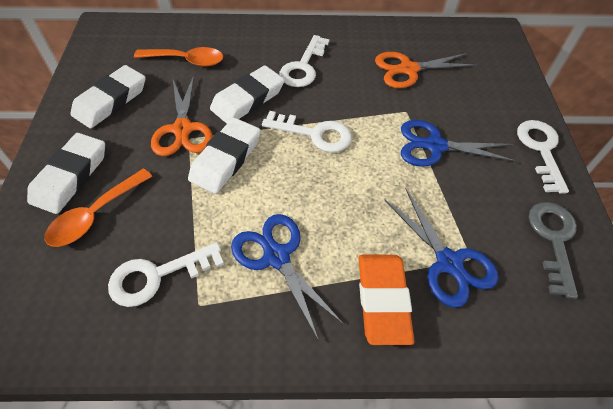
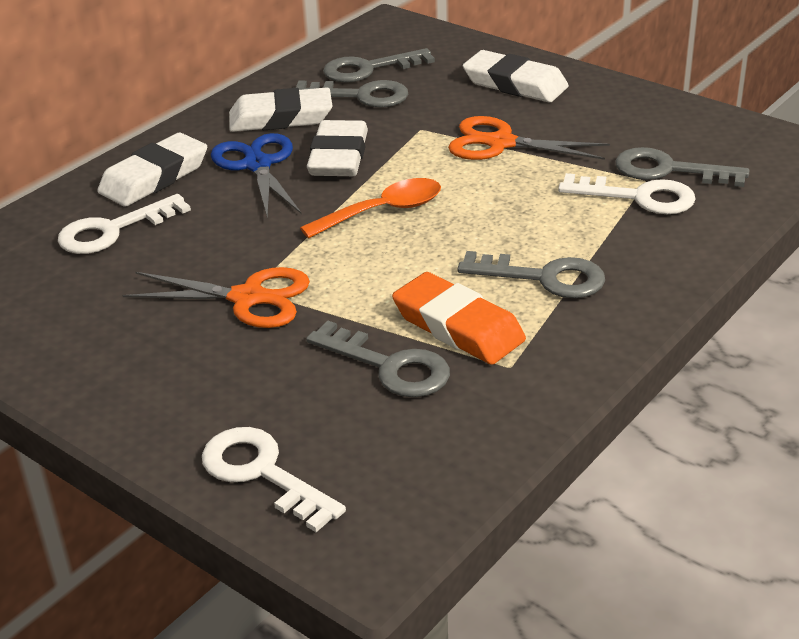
blue scissors: 3 -> 1
grey key: 1 -> 5
orange spoon: 2 -> 1
white key: 4 -> 3

